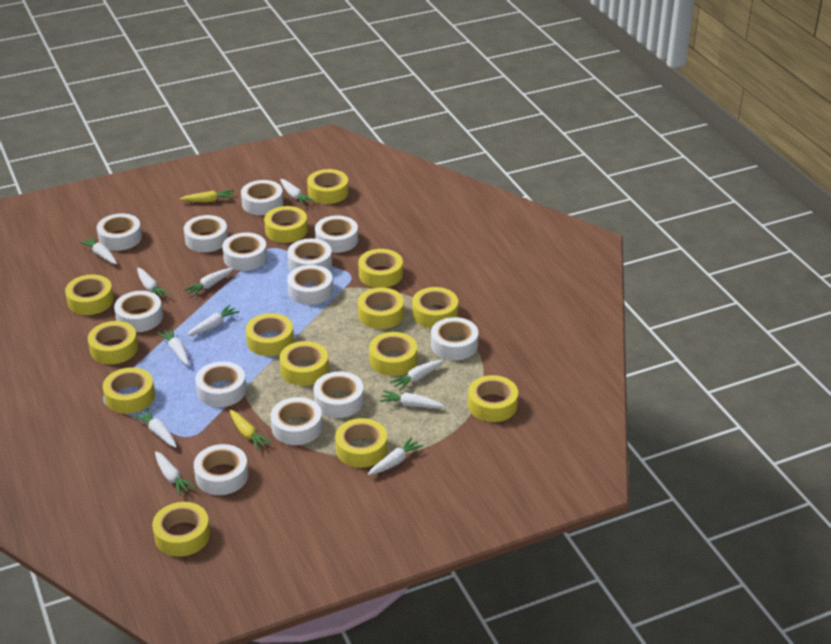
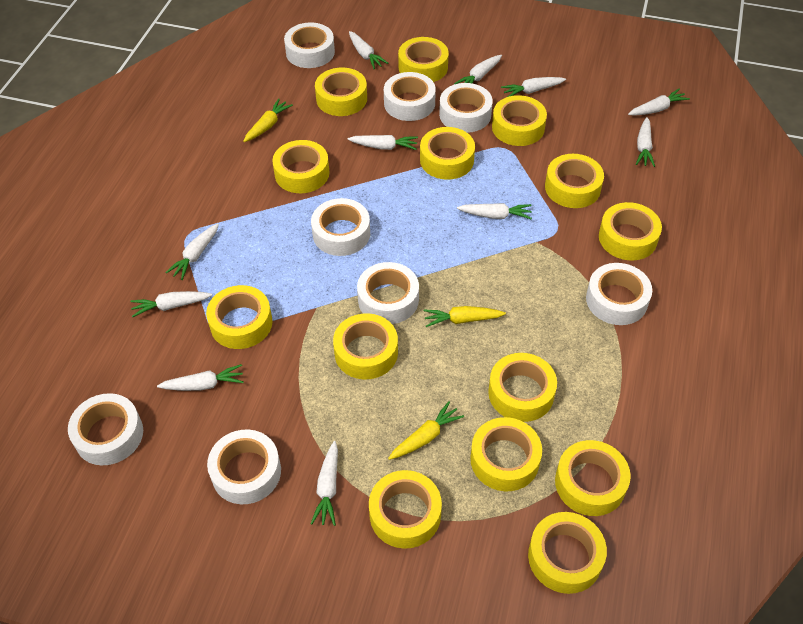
white tape: 13 -> 8
yellow carrot: 2 -> 3

